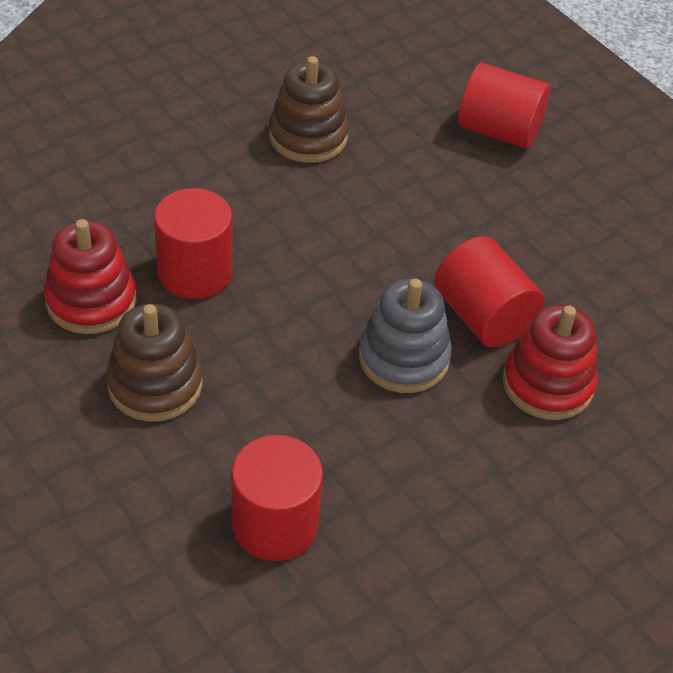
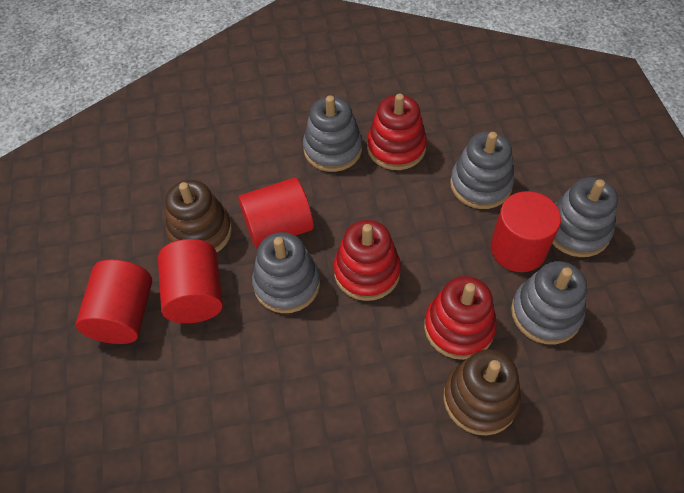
grey stacking toy: 1 -> 5
red stacking toy: 2 -> 3

